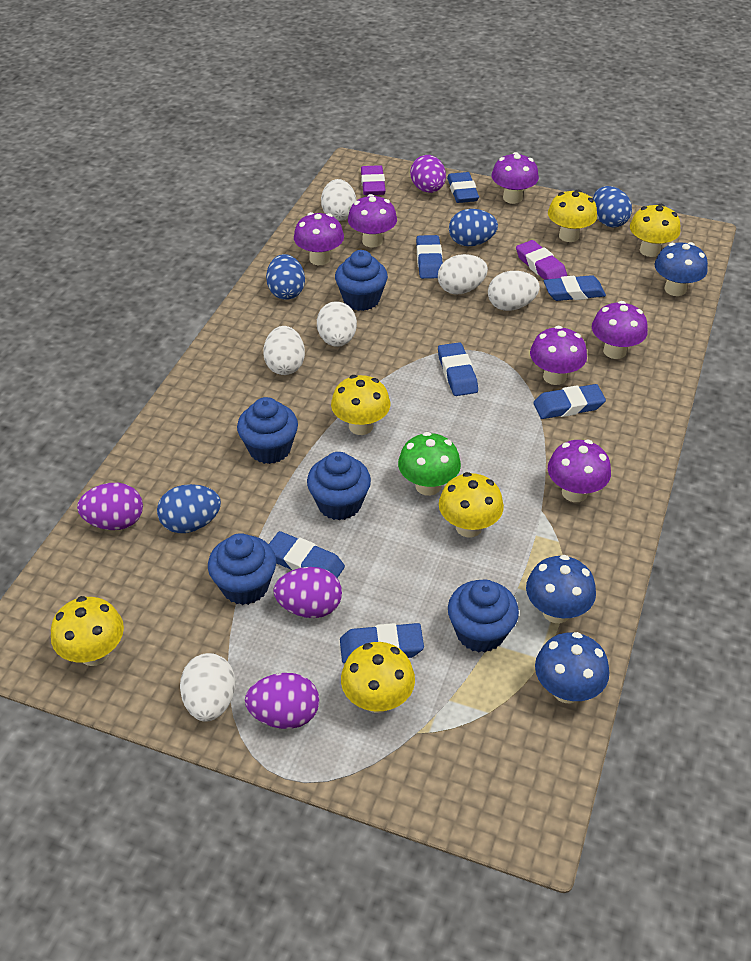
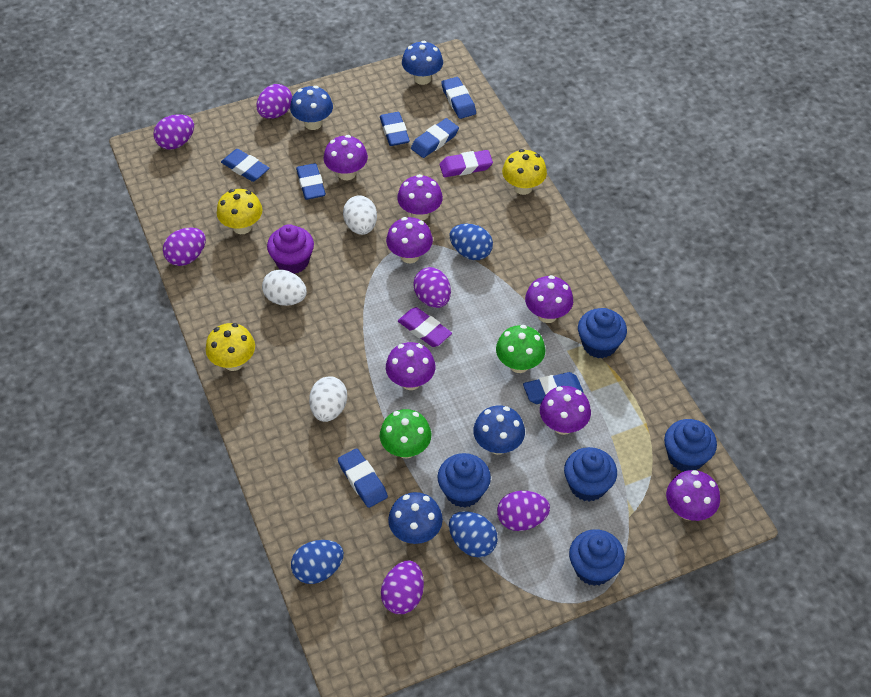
blue egg: 4 -> 3
blue mushroom: 3 -> 4
green mushroom: 1 -> 2
purple cupcake: 0 -> 1
purple egg: 4 -> 6
purple mushroom: 6 -> 7
white egg: 6 -> 3
yellow mushroom: 6 -> 3

